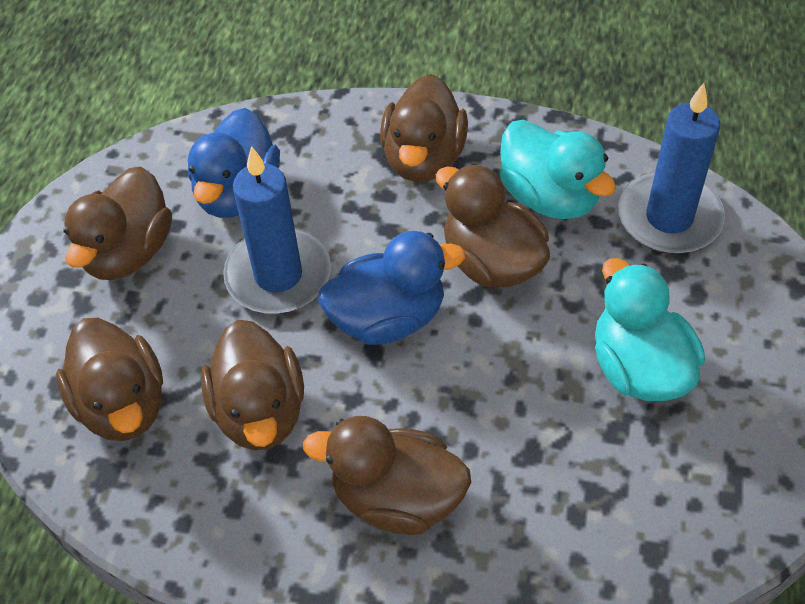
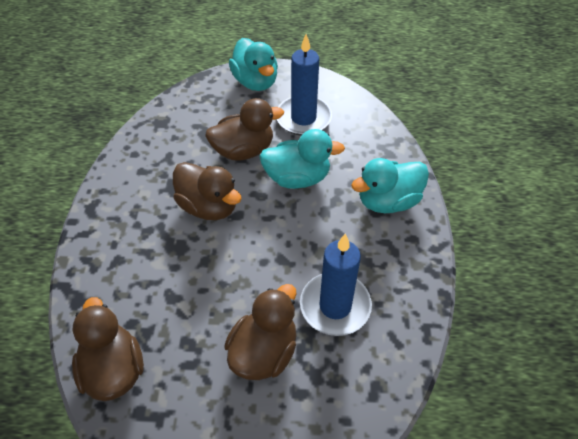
blue duck: 2 -> 0
brown duck: 6 -> 4
turquoise duck: 2 -> 3

